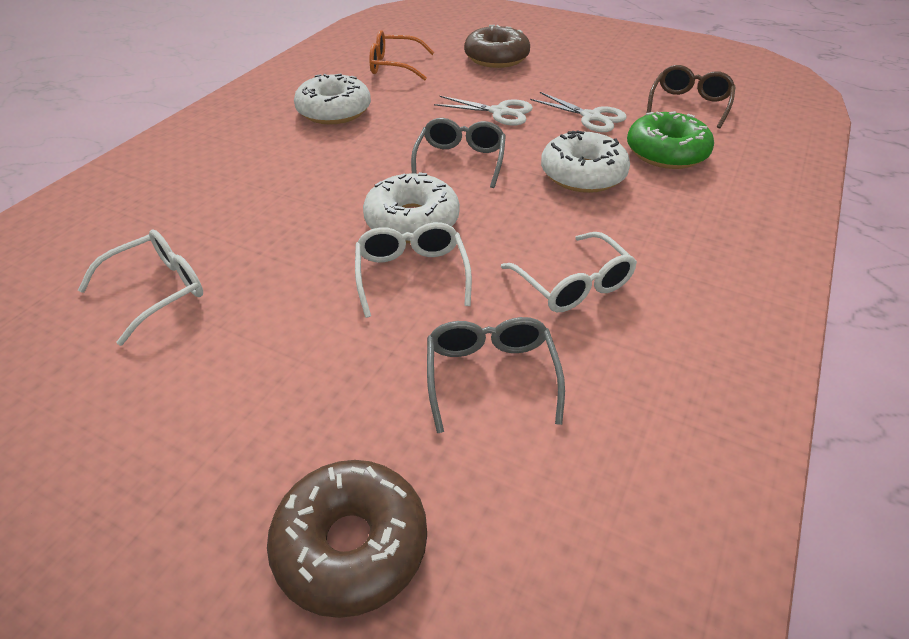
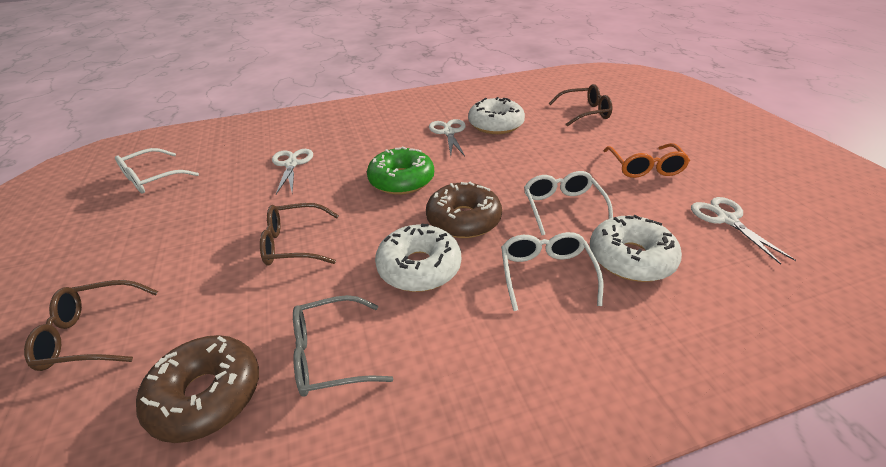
brown glasses: 1 -> 3
grey glasses: 2 -> 1
white scissors: 2 -> 3

